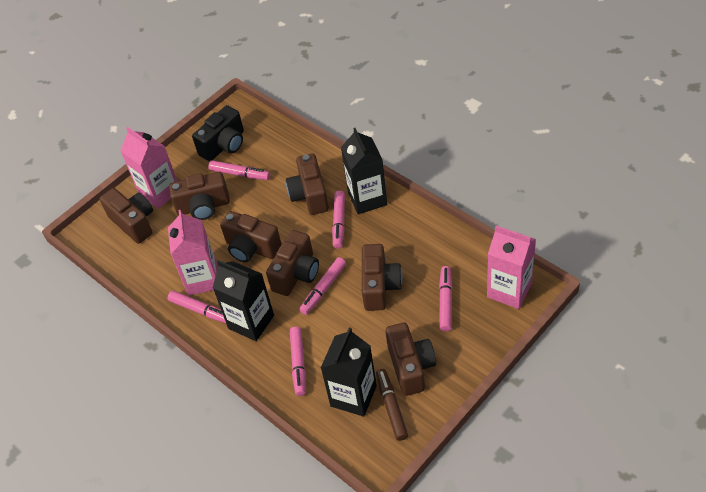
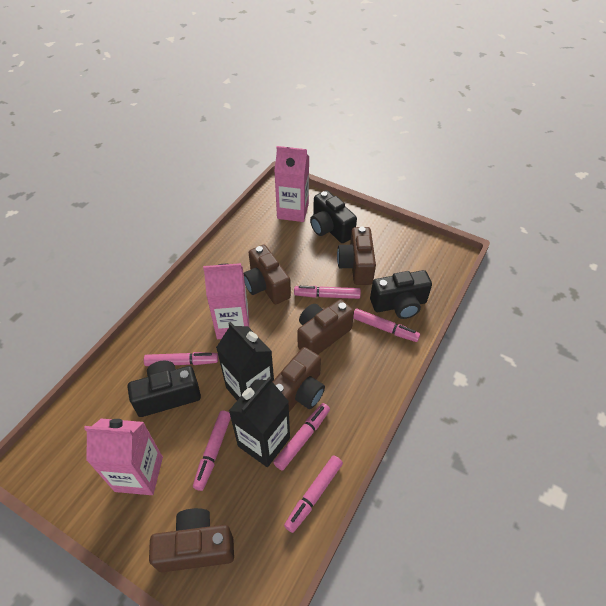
black camera: 1 -> 3
black carton: 3 -> 2
brown camera: 7 -> 5
brown marker: 1 -> 0

